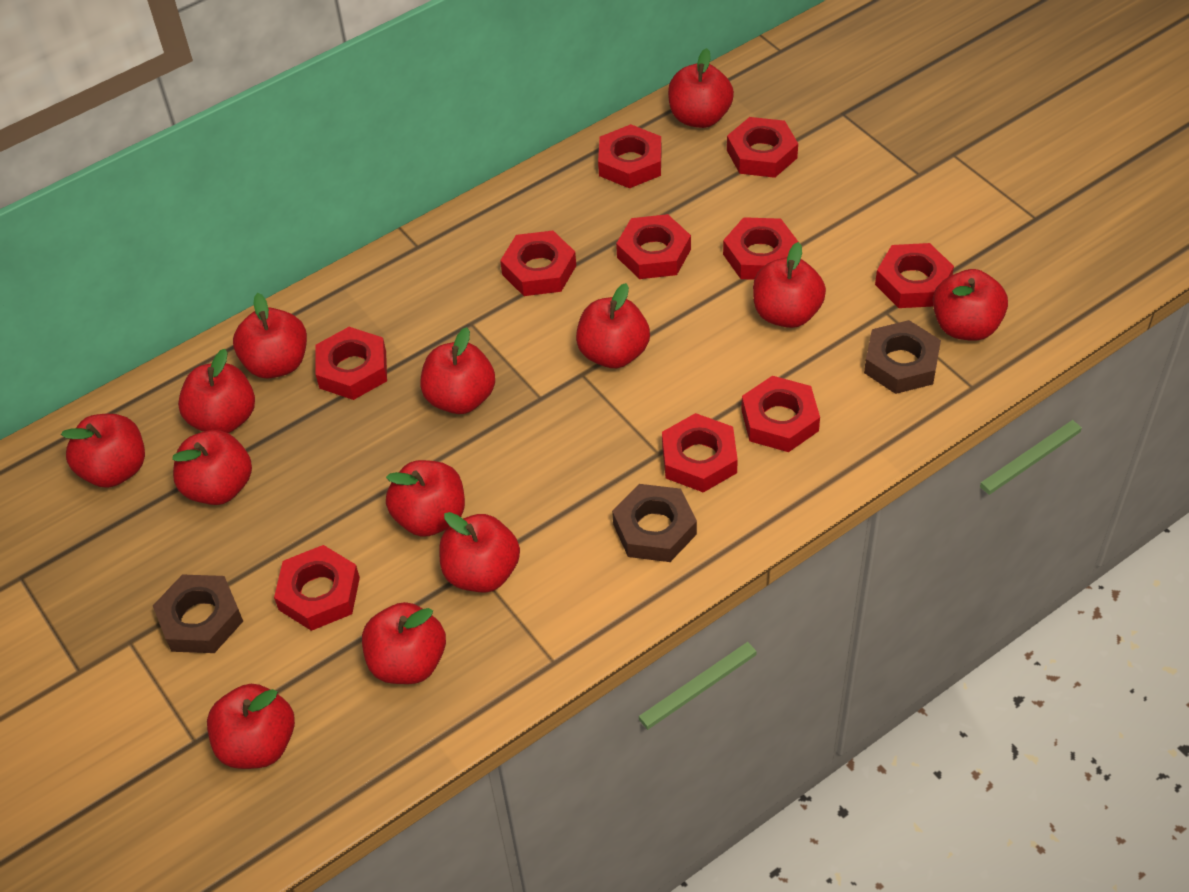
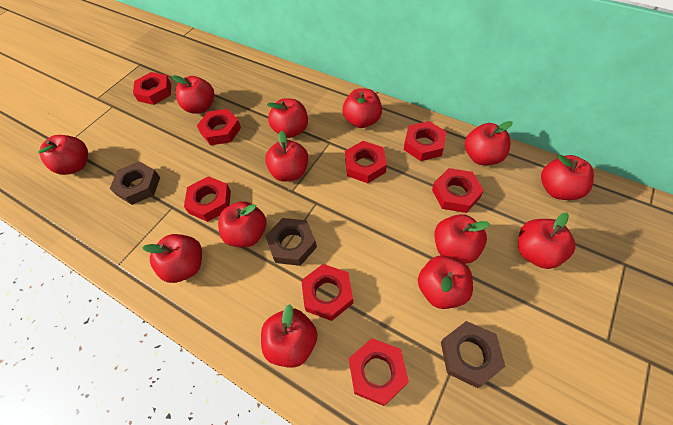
red nut: 10 -> 8

